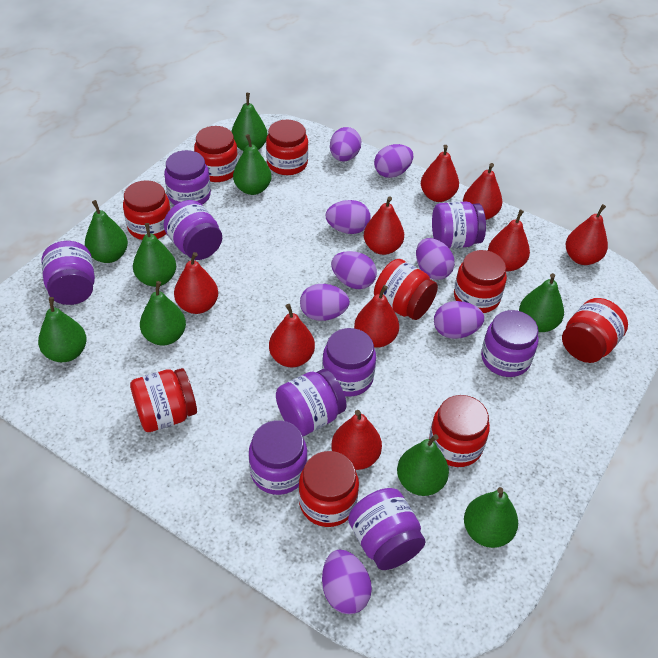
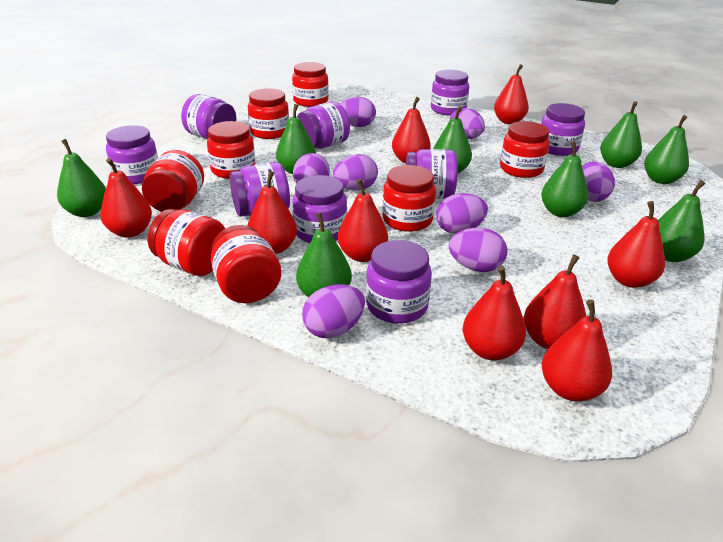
green pear: 9 -> 8
red jar: 9 -> 8

